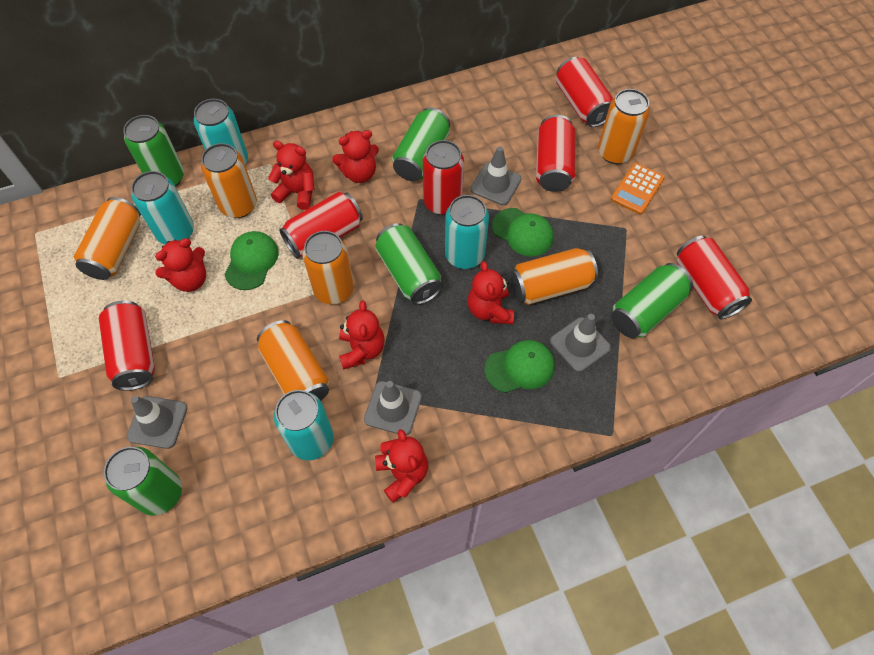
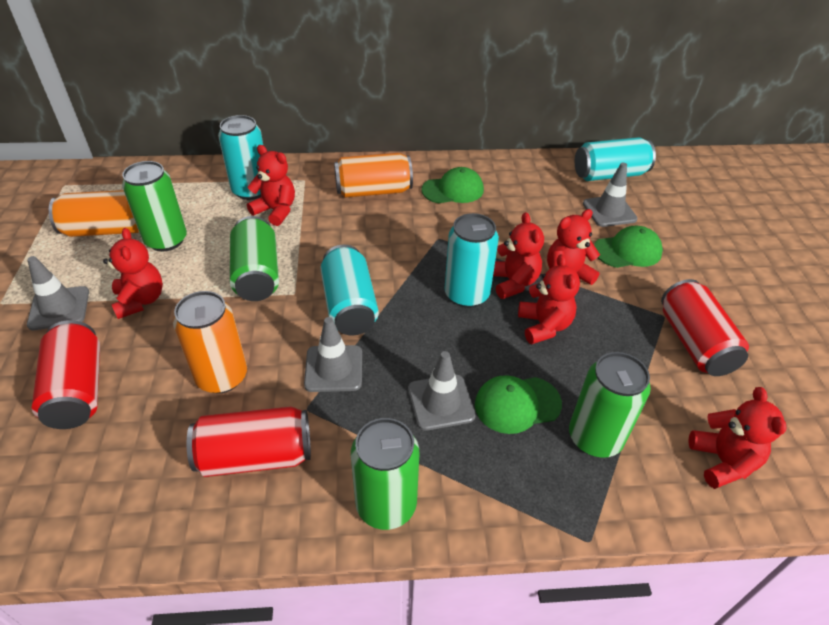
green can: 5 -> 4
orange calculator: 1 -> 0
orange can: 6 -> 3
red can: 6 -> 3

